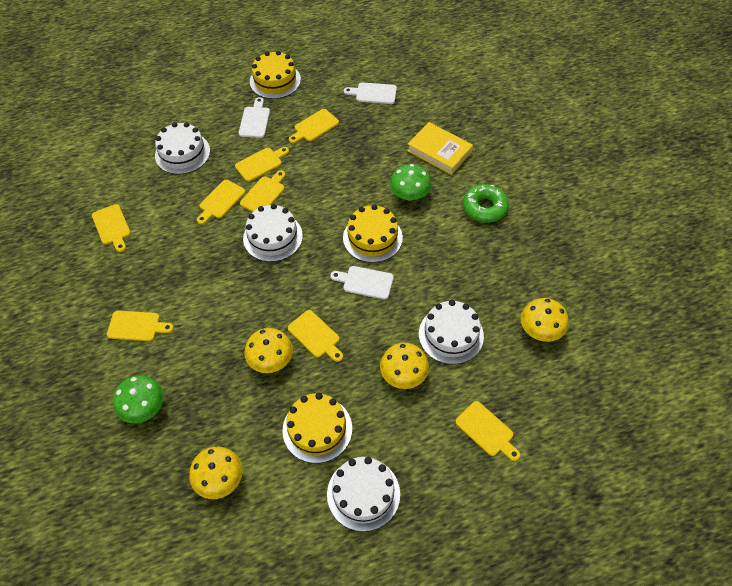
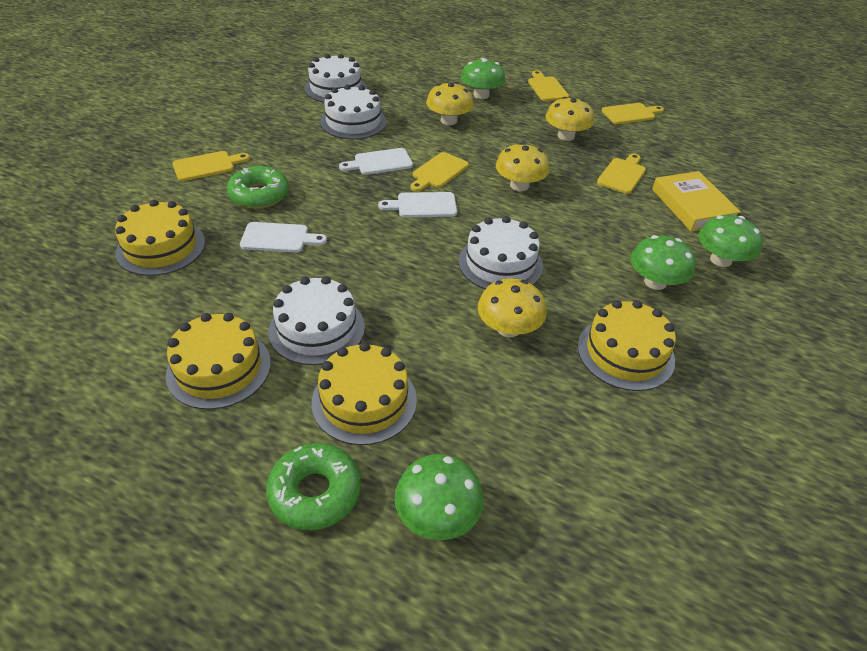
green donut: 1 -> 2
green mushroom: 2 -> 4
yellow cake: 3 -> 4
yellow cutting board: 8 -> 5

